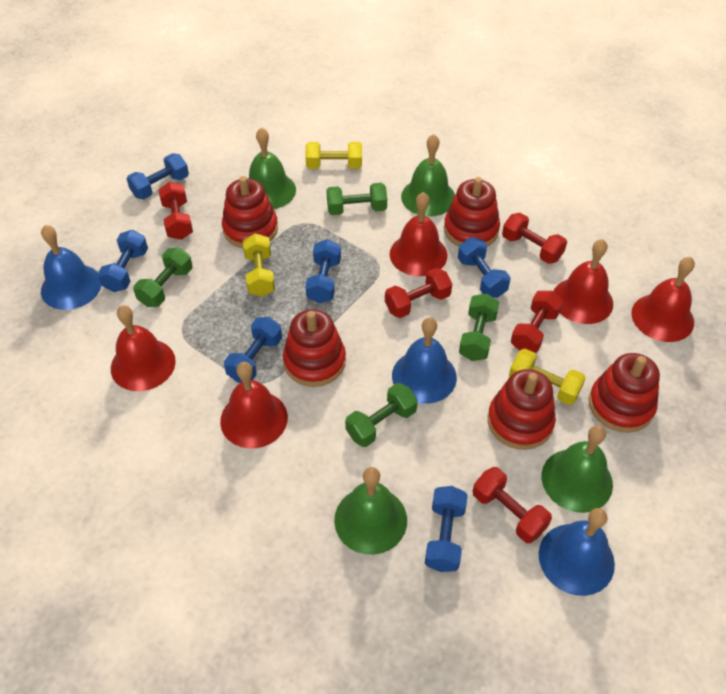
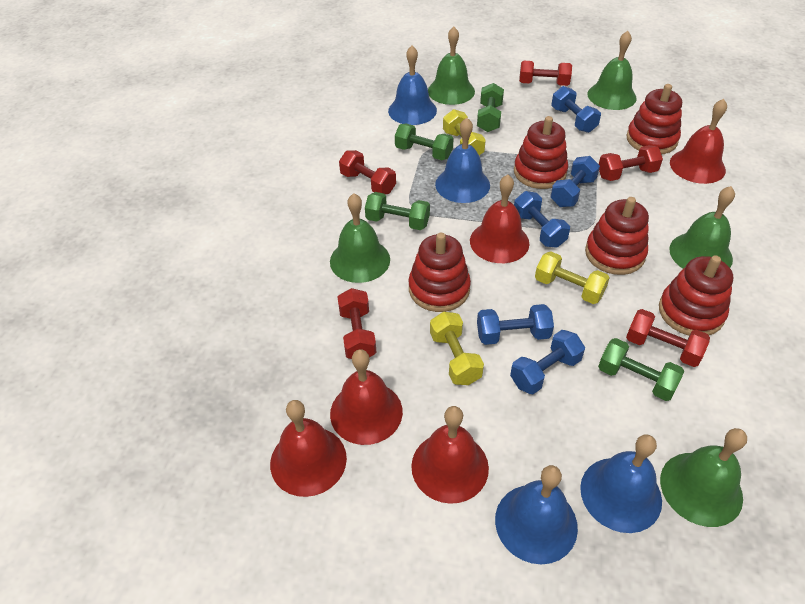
blue bell: 3 -> 4
blue dumbbell: 6 -> 5
green bell: 4 -> 5

